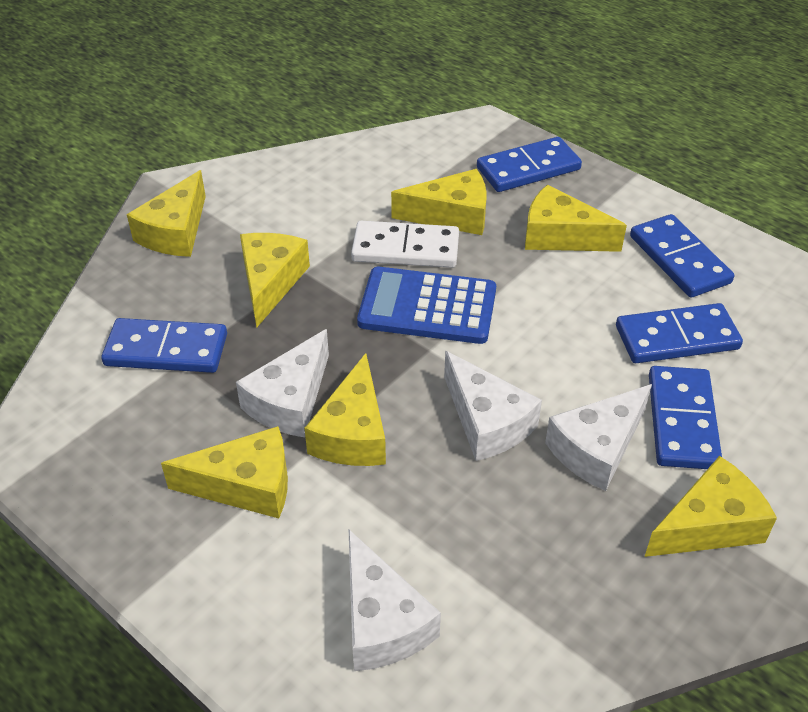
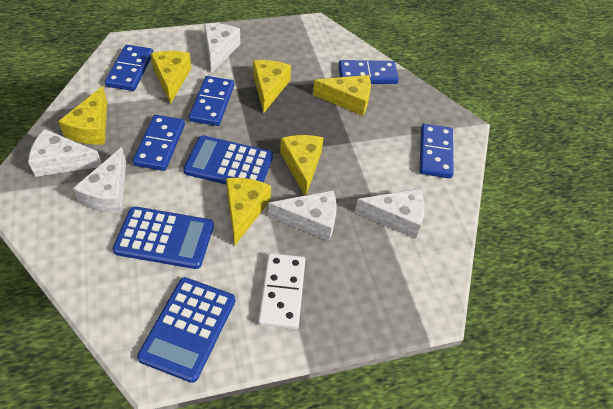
blue calculator: 1 -> 3
white cheese: 4 -> 5
yellow cheese: 7 -> 6

